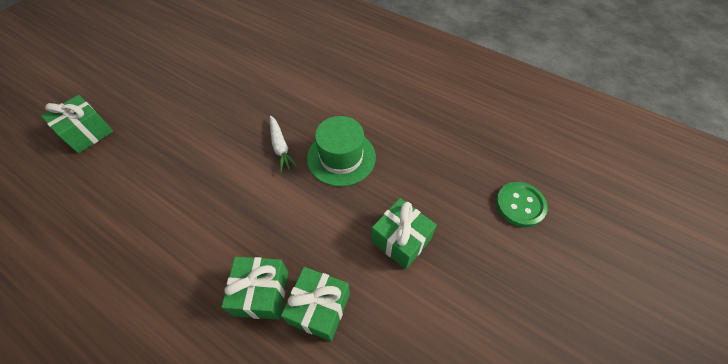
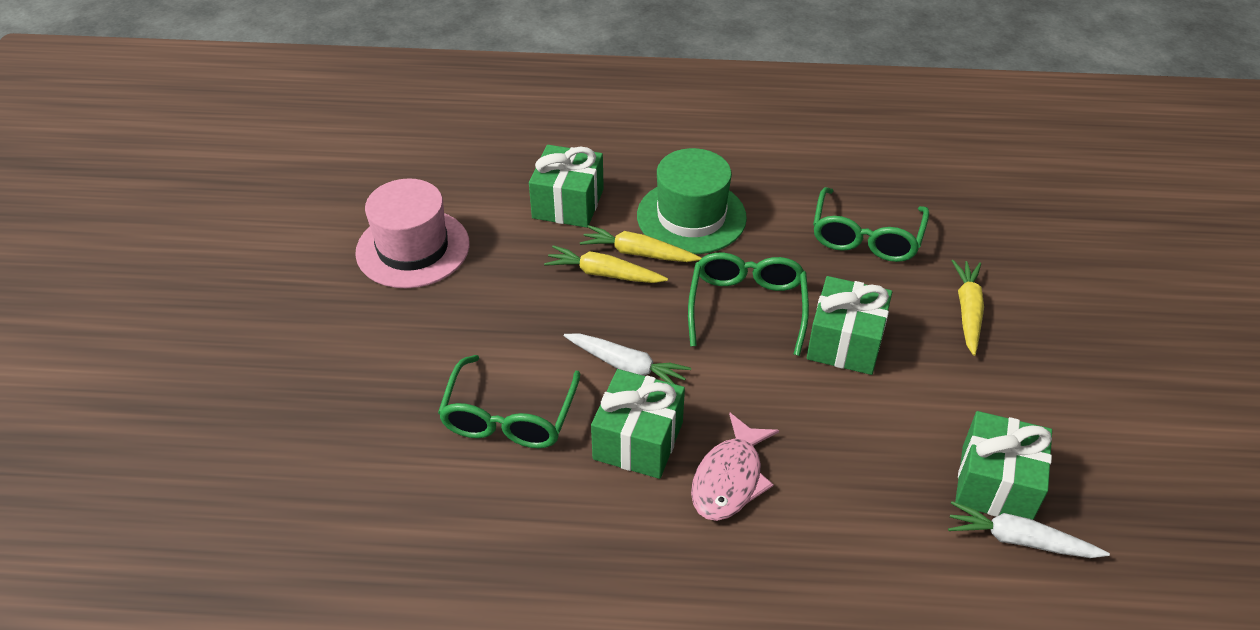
green button: 1 -> 0
green glasses: 0 -> 3
pink fish: 0 -> 1
pink hat: 0 -> 1
white carrot: 1 -> 2
yellow carrot: 0 -> 3

